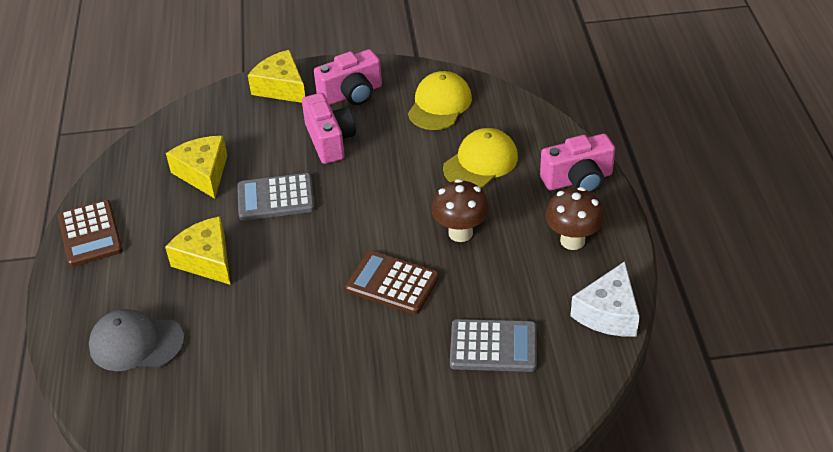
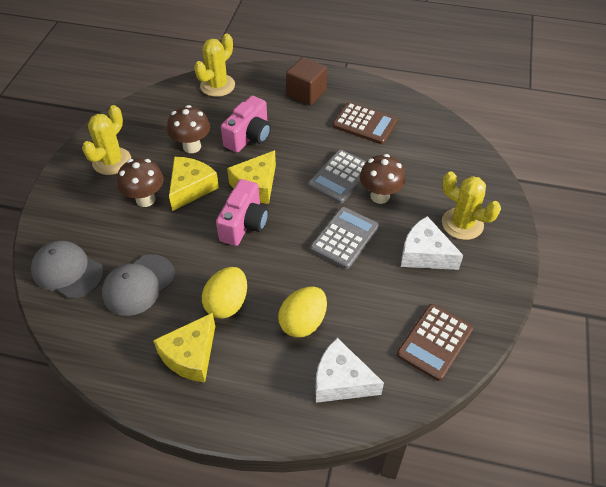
brown cube: 0 -> 1
brown mushroom: 2 -> 3
grey cap: 1 -> 2
pink camera: 3 -> 2
white cheese: 1 -> 2
yellow cactus: 0 -> 3
yellow cap: 2 -> 0
yellow egg: 0 -> 2

